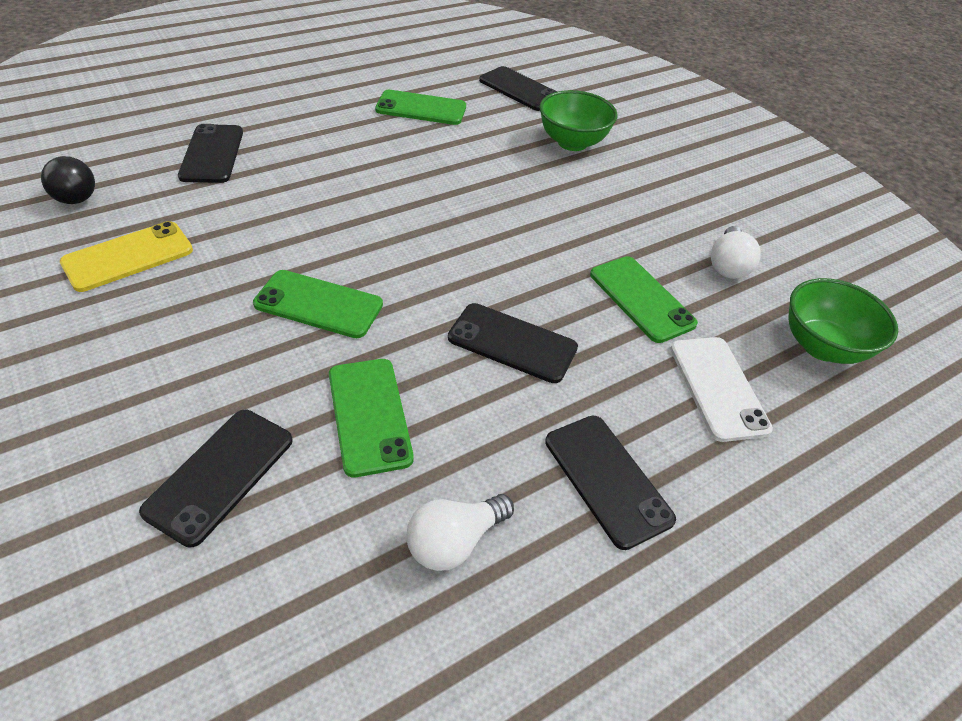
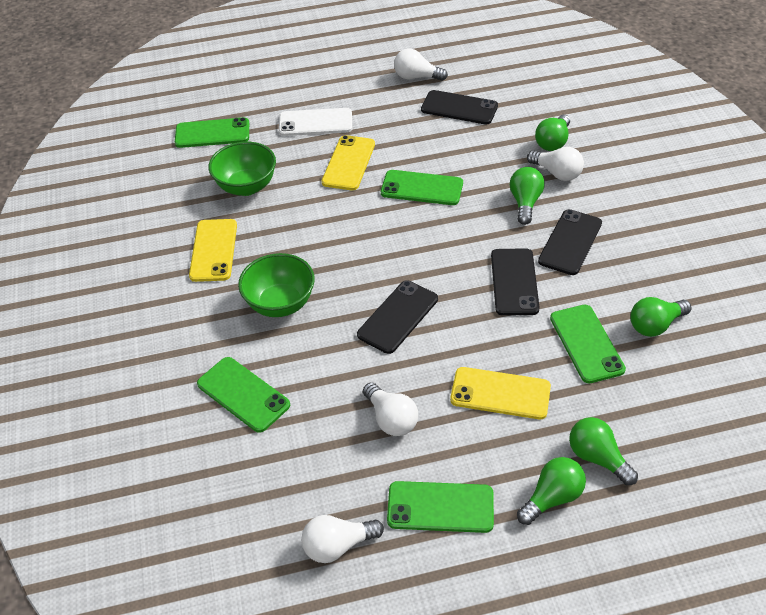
black light bulb: 1 -> 0
black phone: 5 -> 4
green light bulb: 0 -> 5
green phone: 4 -> 5
white light bulb: 2 -> 4
yellow phone: 1 -> 3

